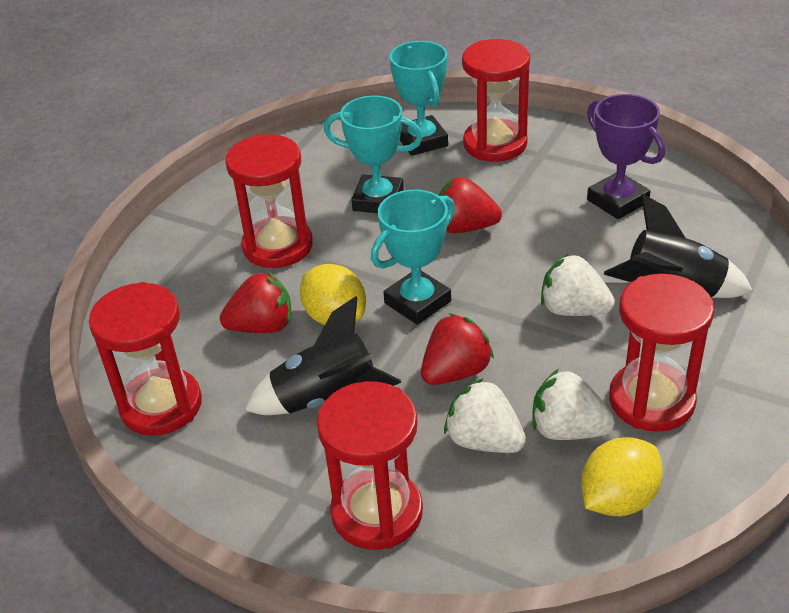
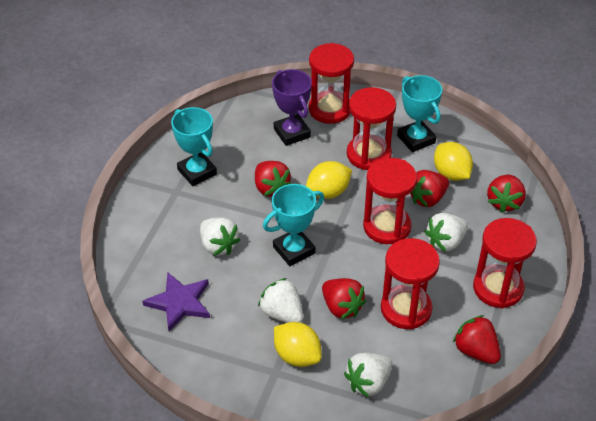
black rocket: 2 -> 0
purple star: 0 -> 1
red strawberry: 3 -> 5
white strawberry: 3 -> 4
yellow lemon: 2 -> 3

